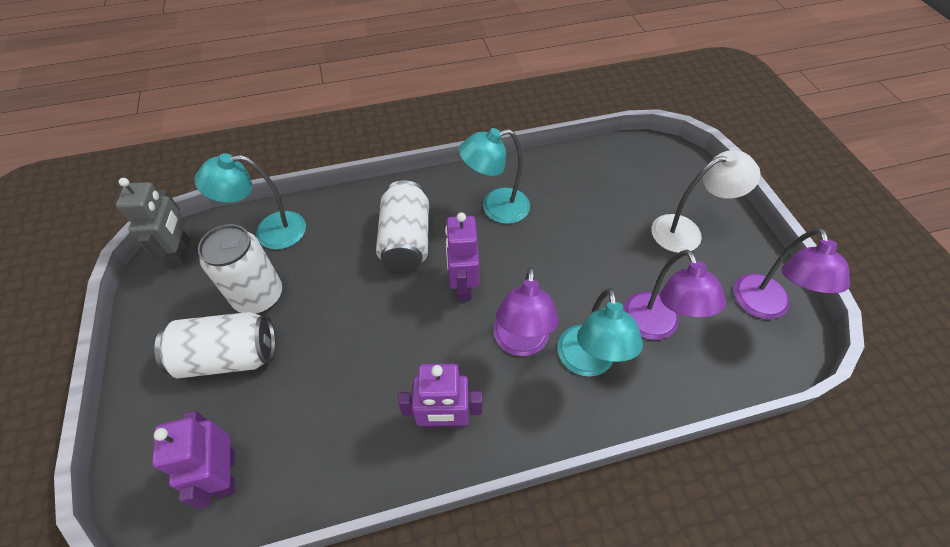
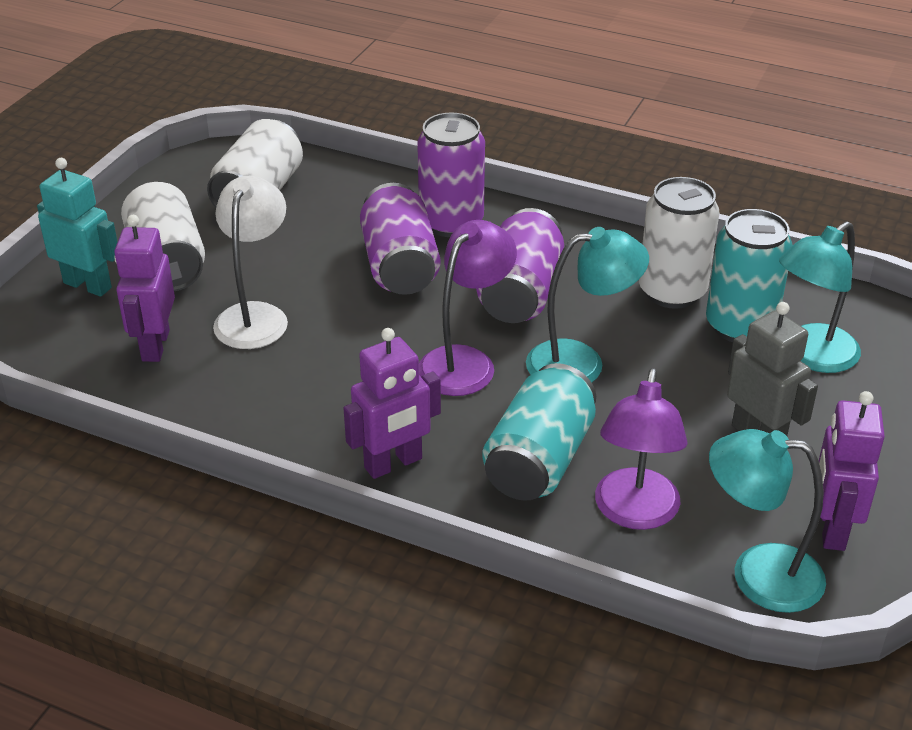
purple can: 0 -> 3
purple lamp: 3 -> 2
turquoise can: 0 -> 2
turquoise robot: 0 -> 1

